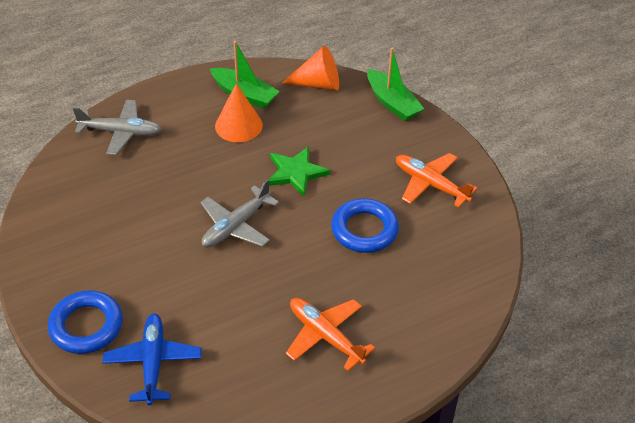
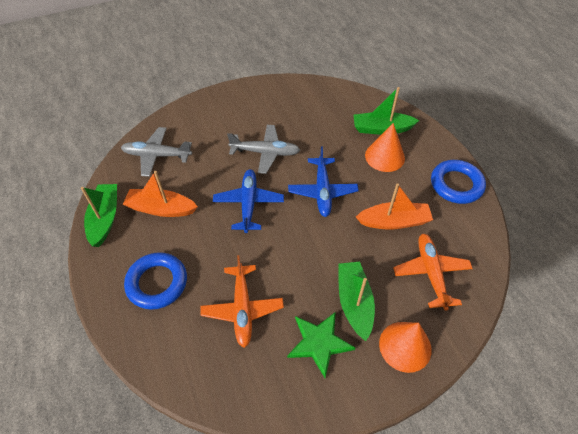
blue plane: 1 -> 2
green boat: 2 -> 3
orange boat: 0 -> 2

